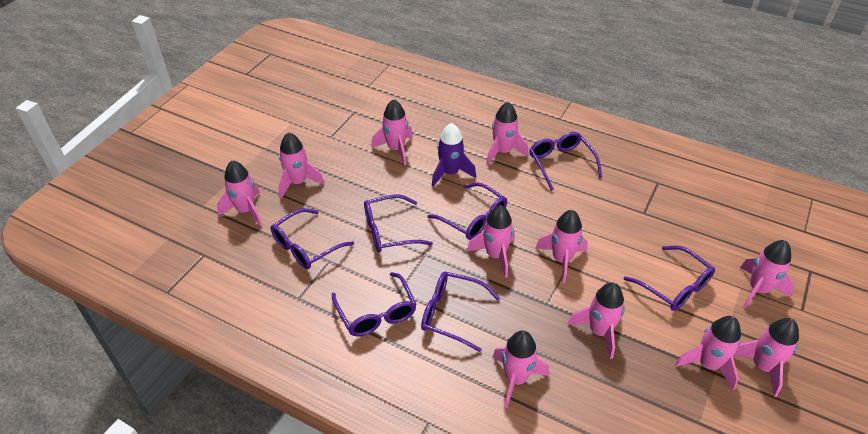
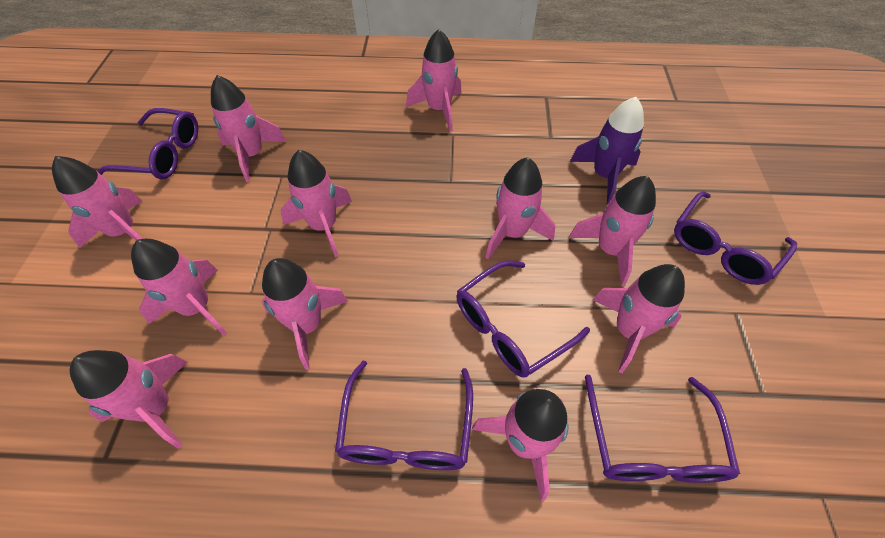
purple glasses: 7 -> 5

